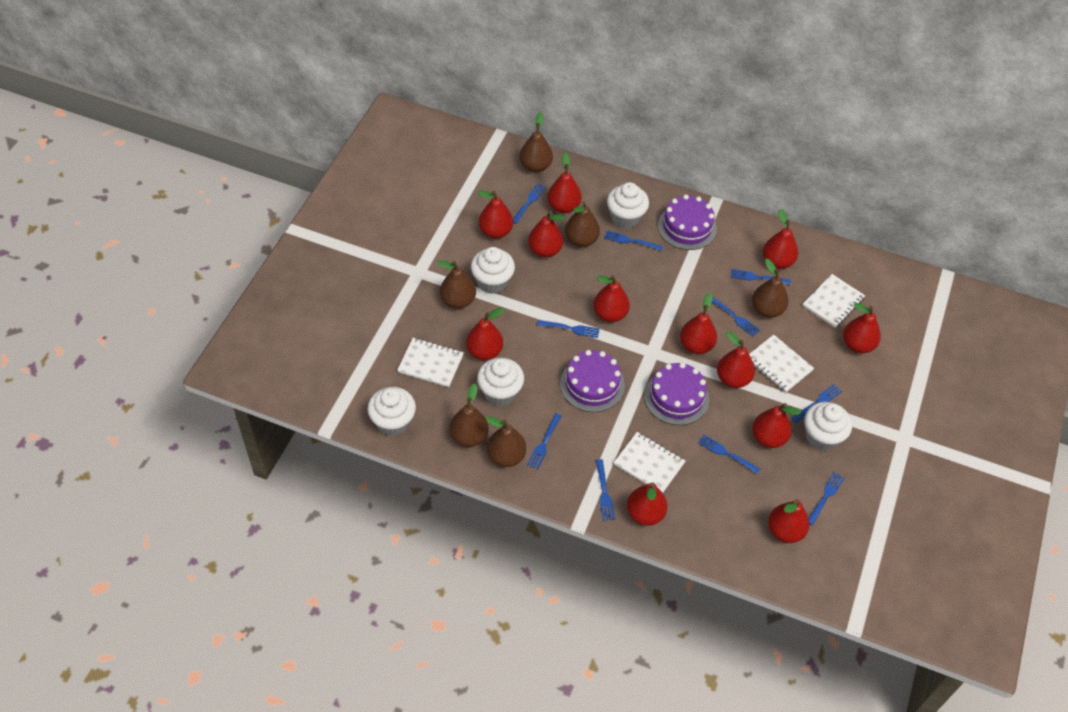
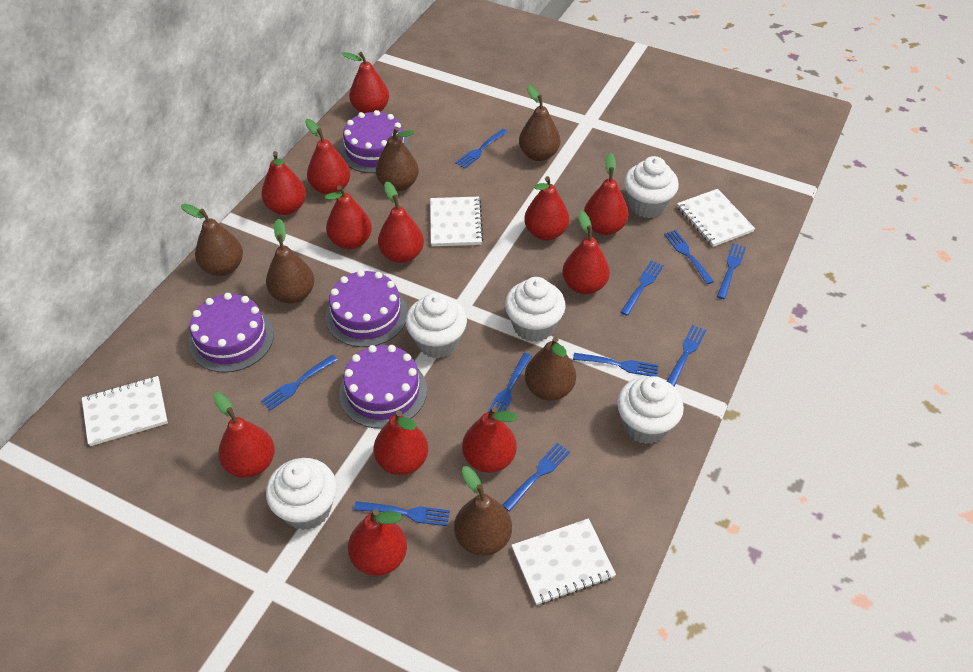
purple cake: 3 -> 4

